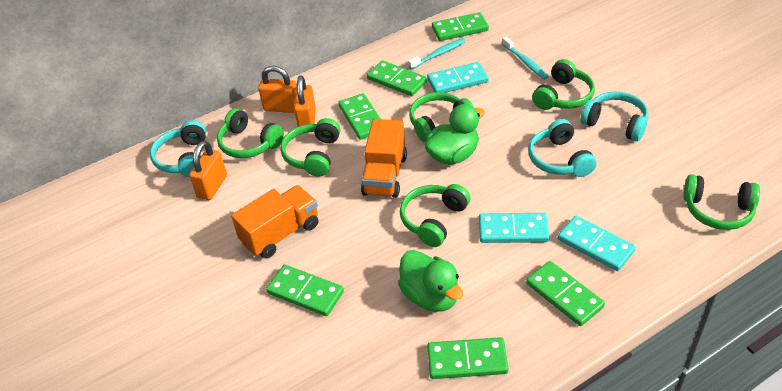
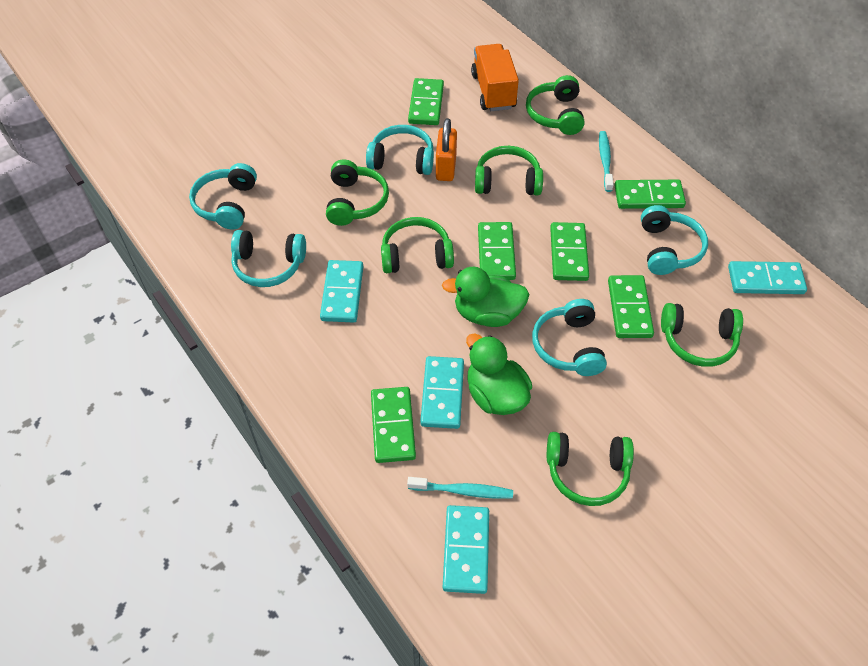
orange padlock: 3 -> 1
orange truck: 2 -> 1
turquoise domino: 3 -> 4
turquoise headphones: 3 -> 5

